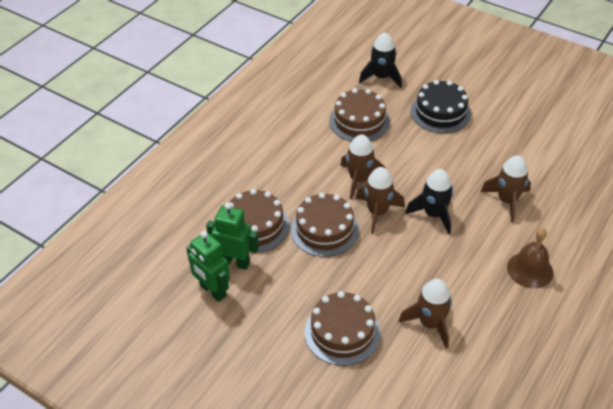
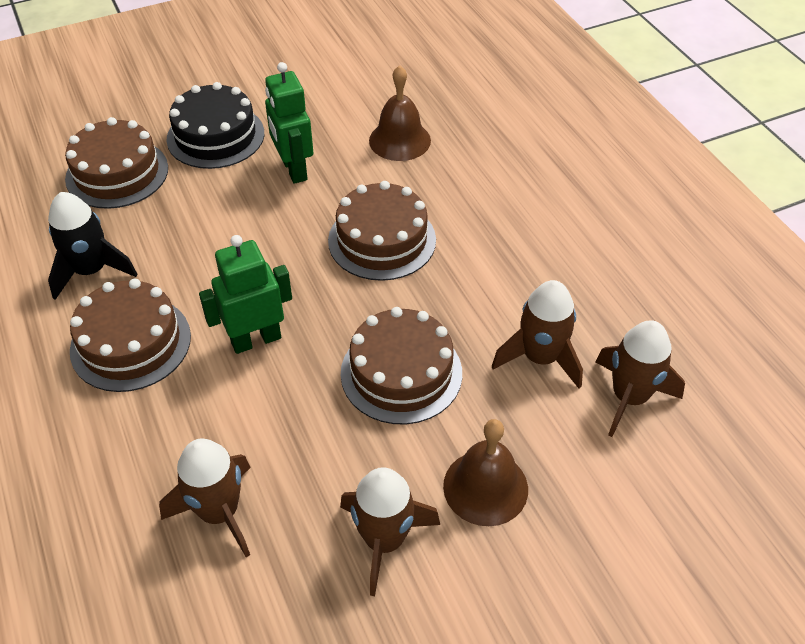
black rocket: 2 -> 1
brown bell: 1 -> 2

